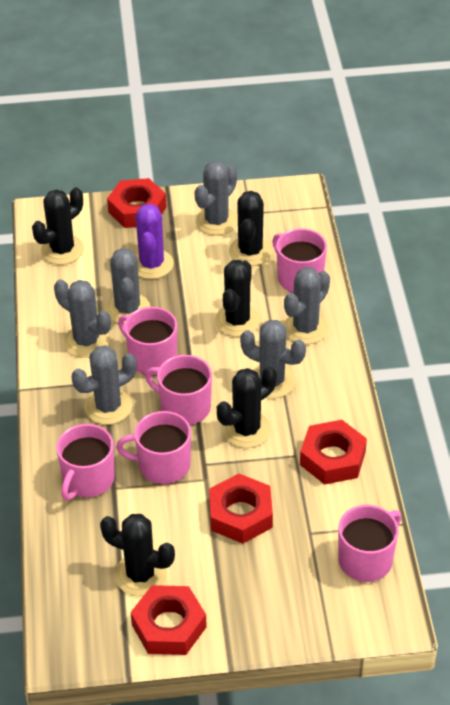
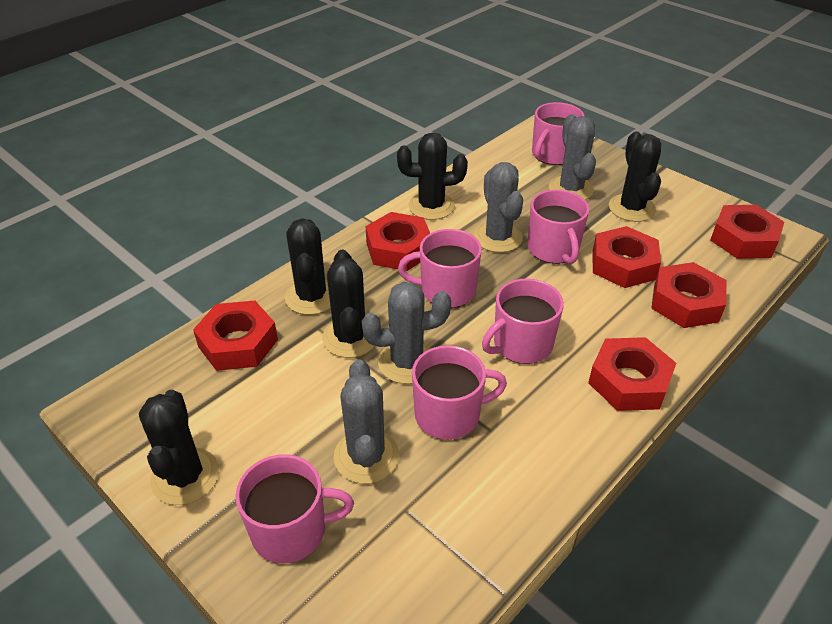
grey cactus: 6 -> 4
purple cactus: 1 -> 0
red nut: 4 -> 6

